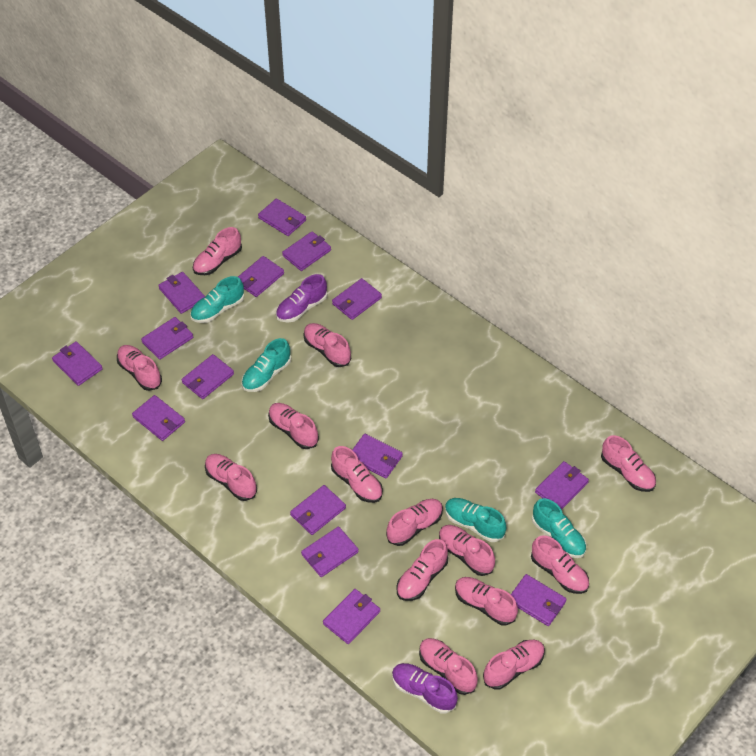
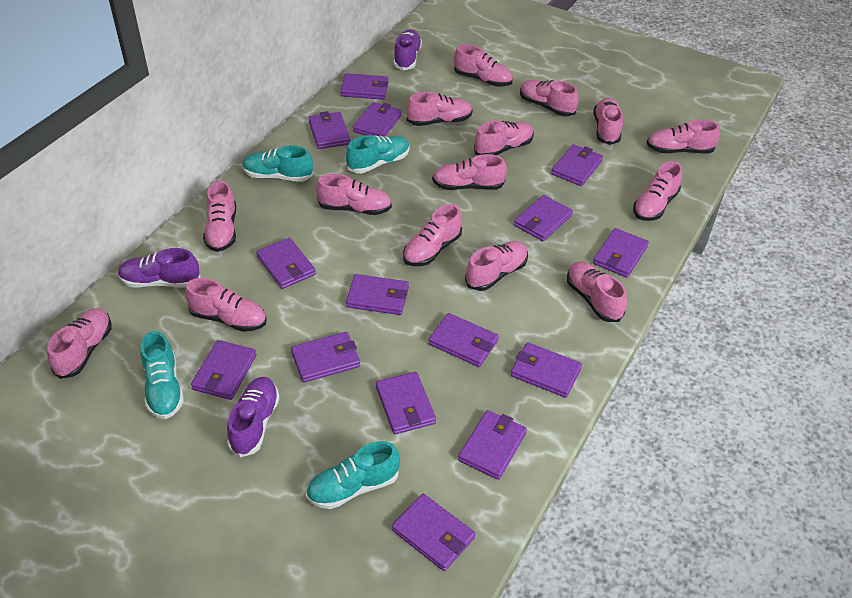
pink shoe: 14 -> 15
purple shoe: 2 -> 3

